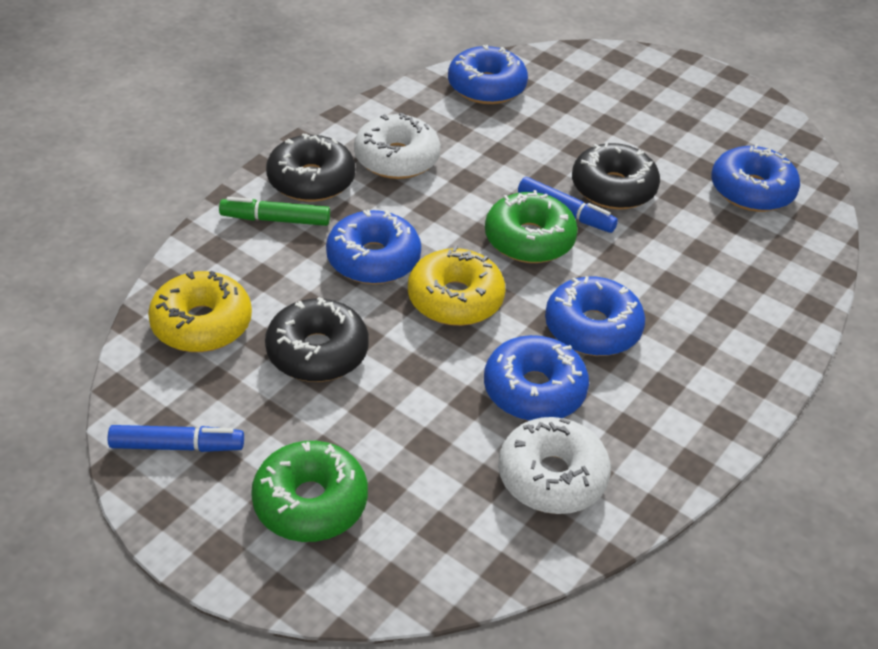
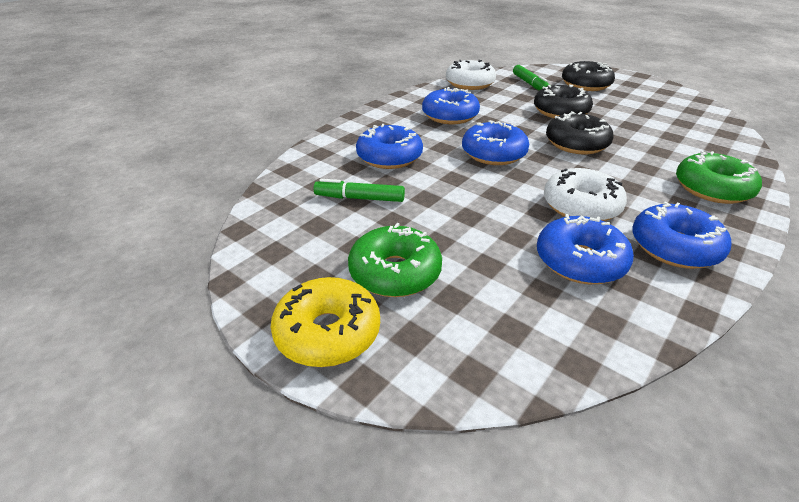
blue marker: 2 -> 0
green marker: 1 -> 2
yellow donut: 2 -> 1

